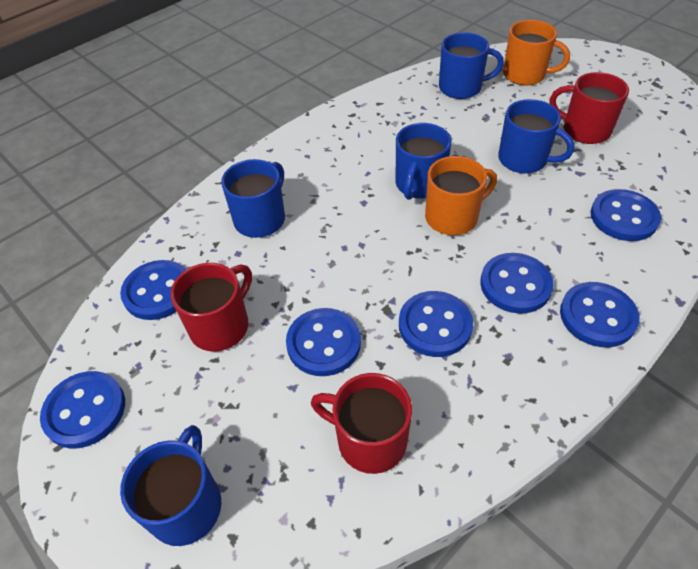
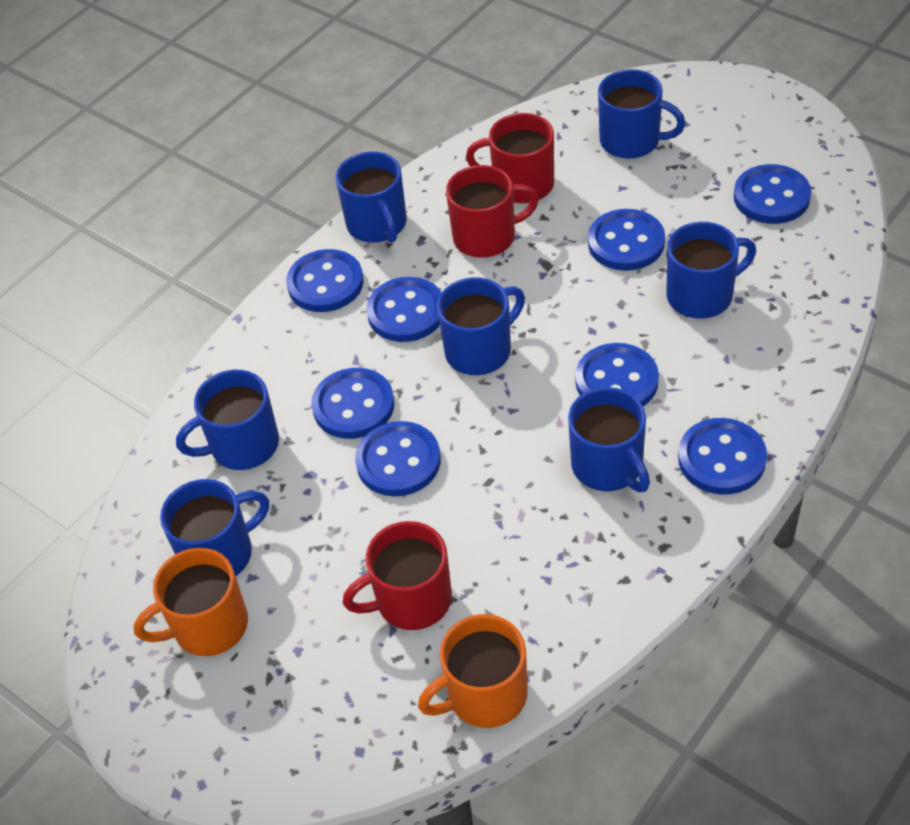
blue button: 7 -> 8
blue mug: 5 -> 7

